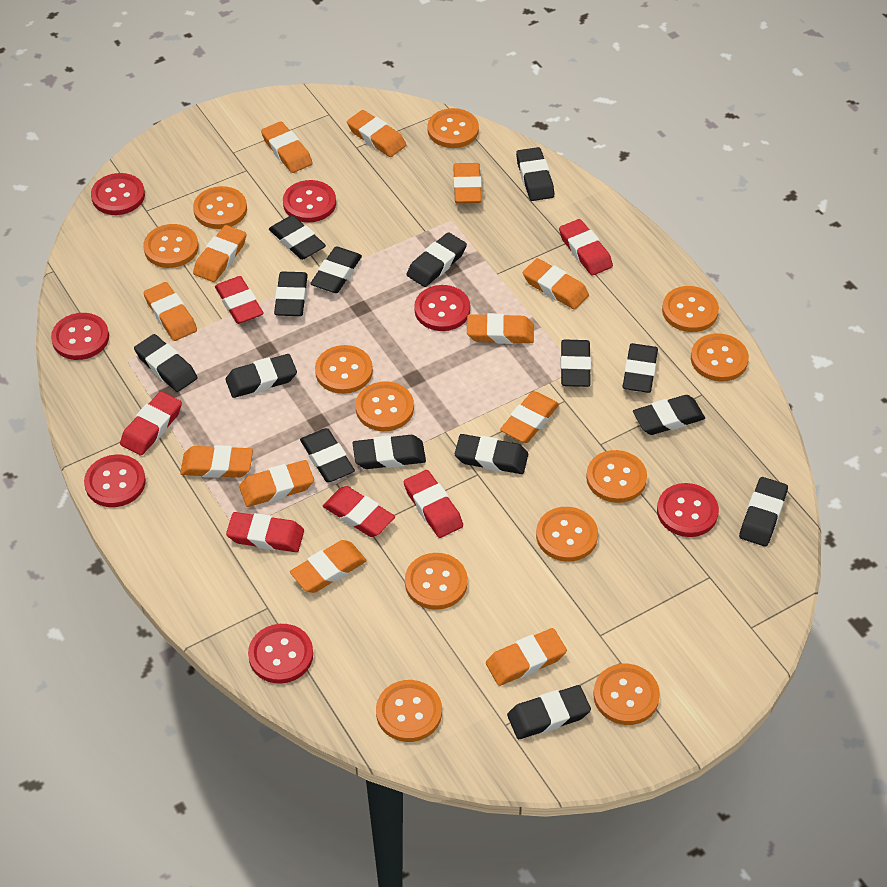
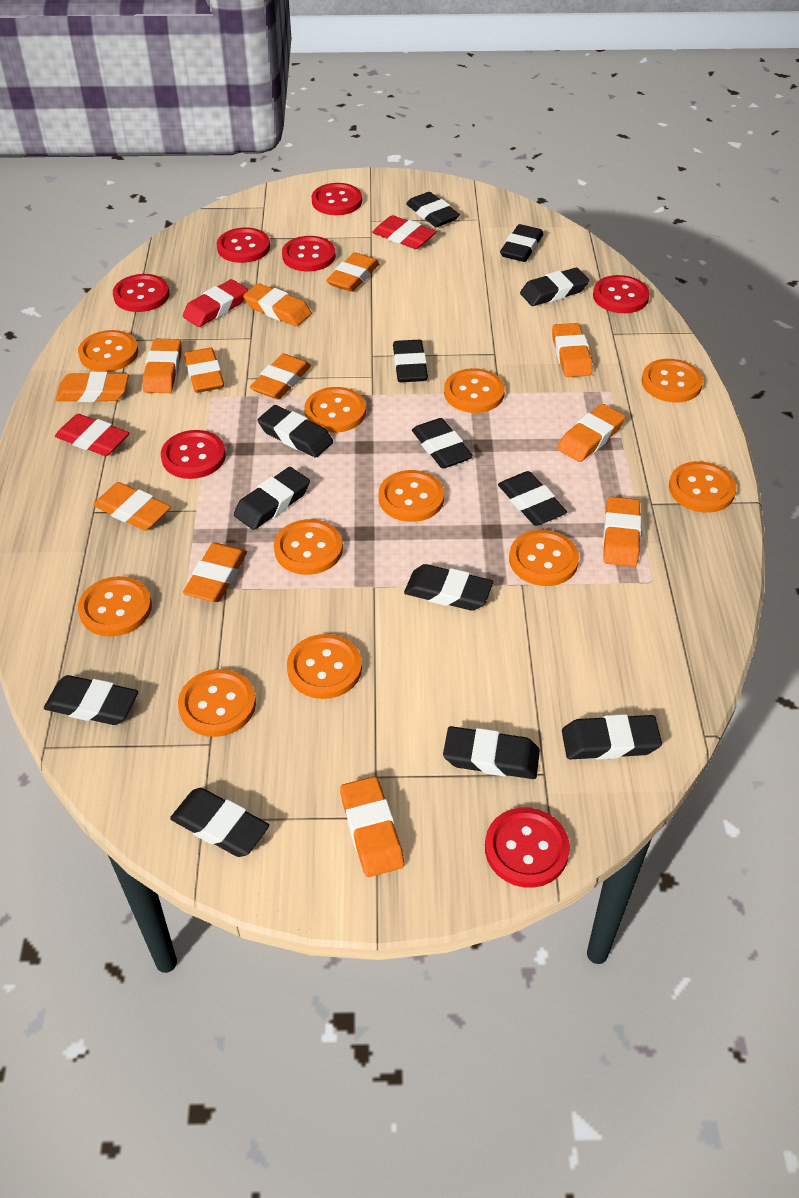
black eraser: 15 -> 13
orange button: 12 -> 11
red eraser: 6 -> 3

